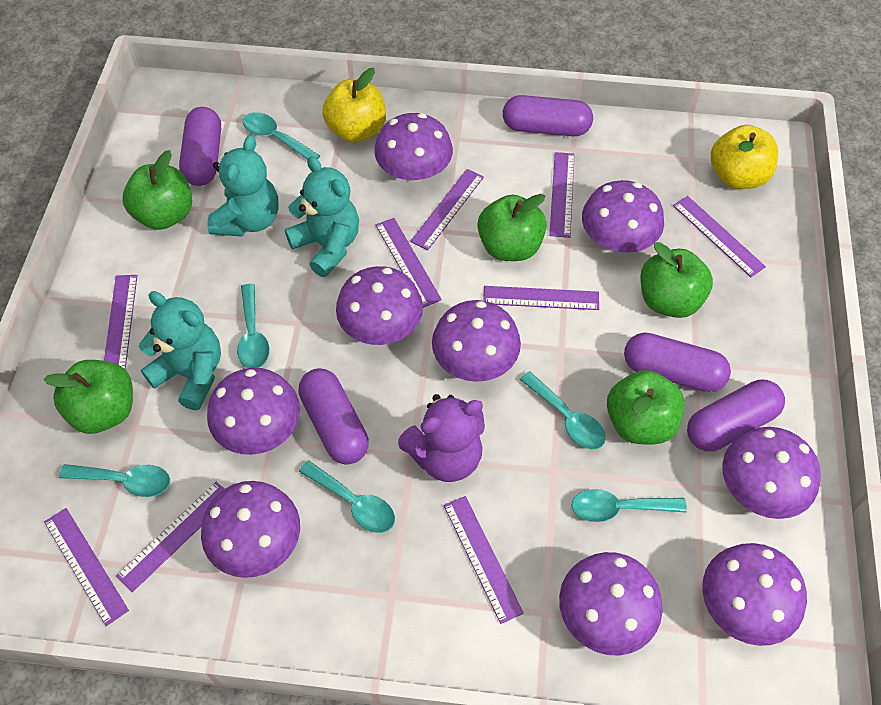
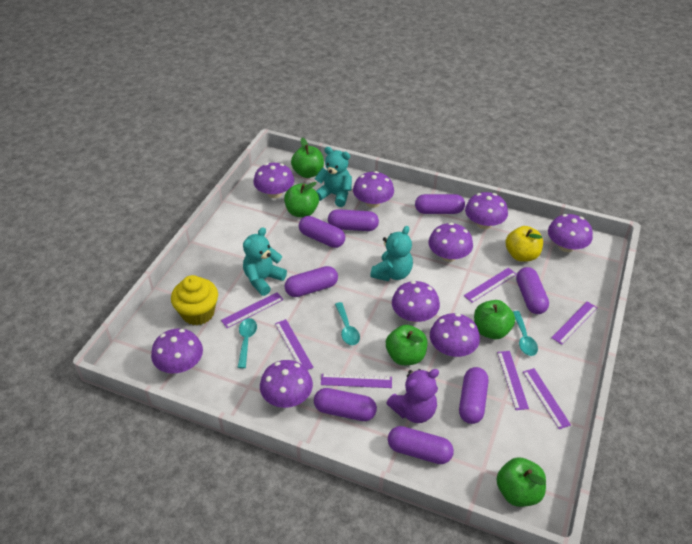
purple capsule: 5 -> 8
purple ruler: 9 -> 7
turquoise spoon: 6 -> 3
yellow apple: 2 -> 1
yellow cupcake: 0 -> 1

